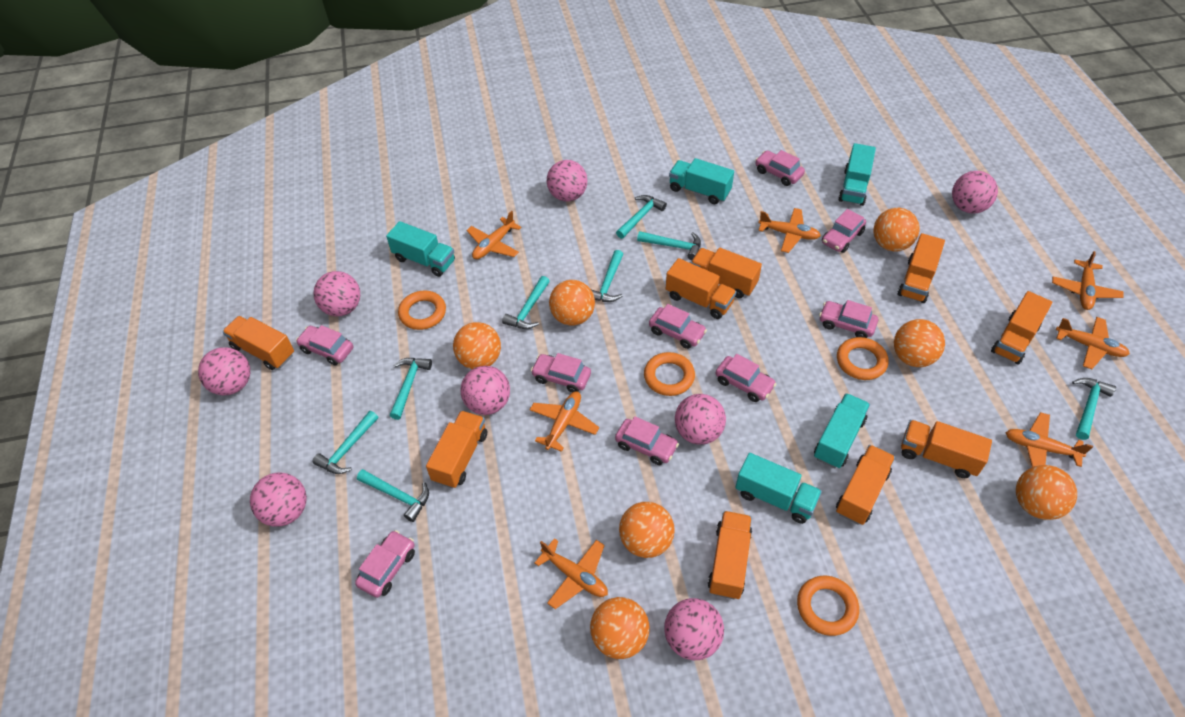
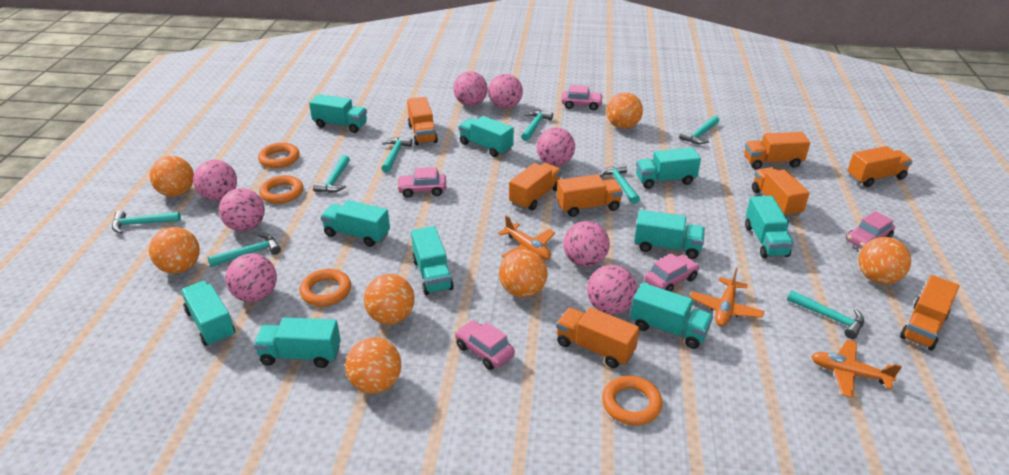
orange plane: 7 -> 3
orange truck: 9 -> 8
pink car: 9 -> 5
turquoise truck: 5 -> 10

